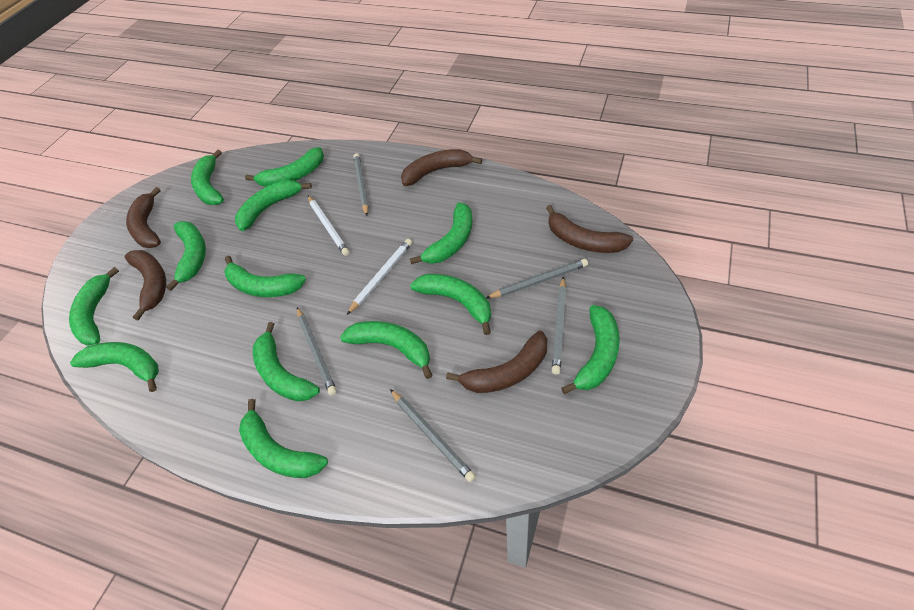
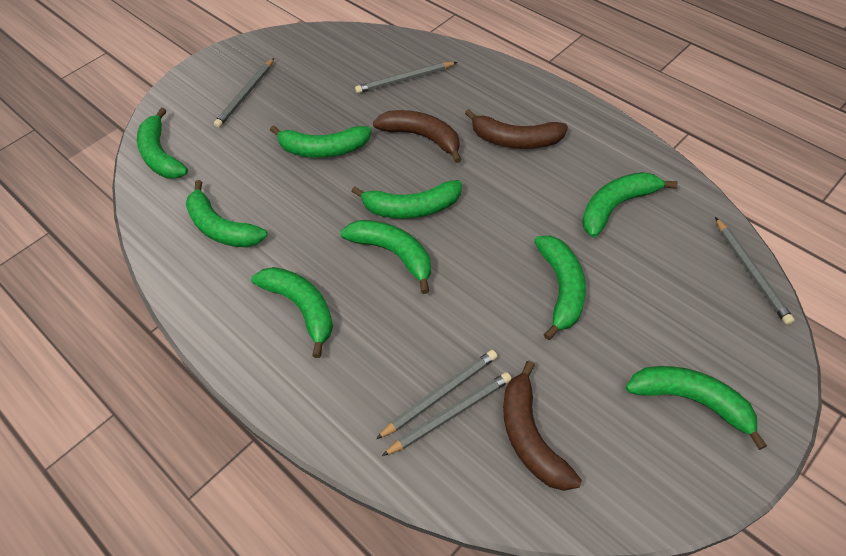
brown banana: 5 -> 3
green banana: 13 -> 9
white pencil: 2 -> 0

